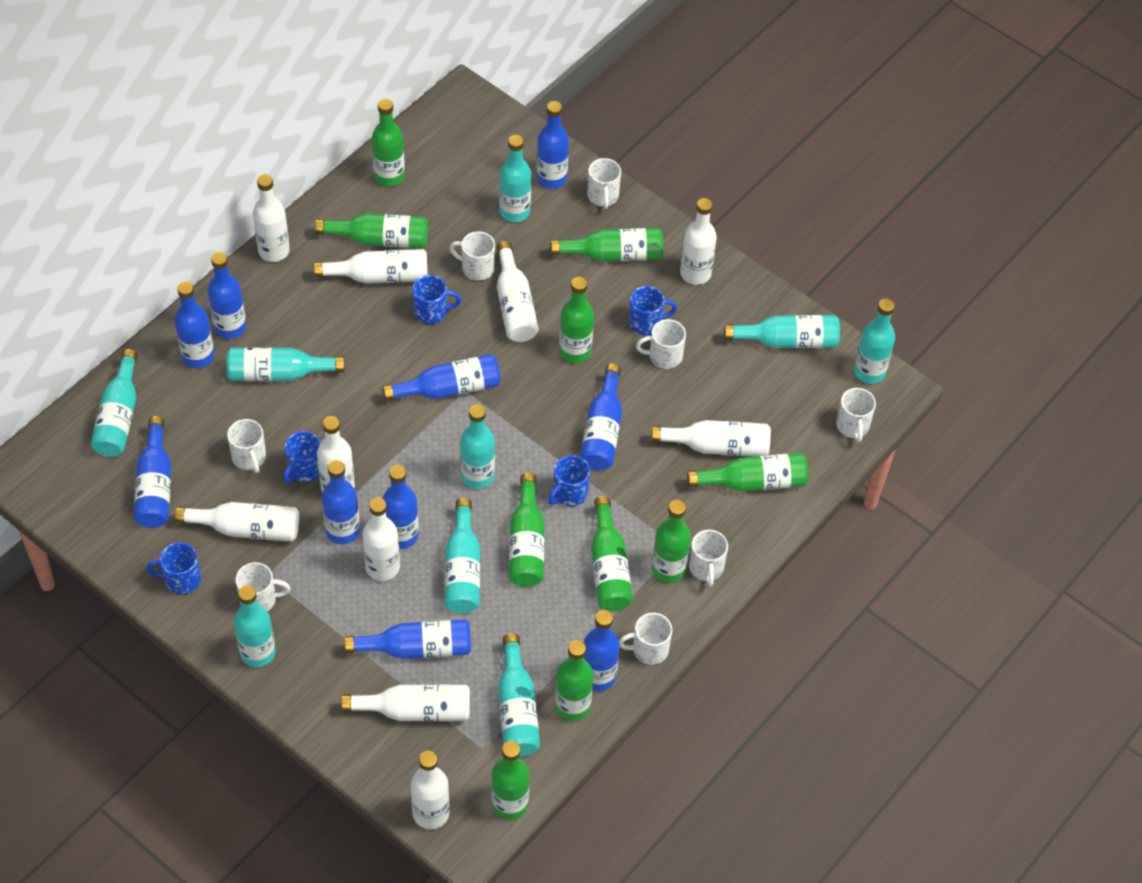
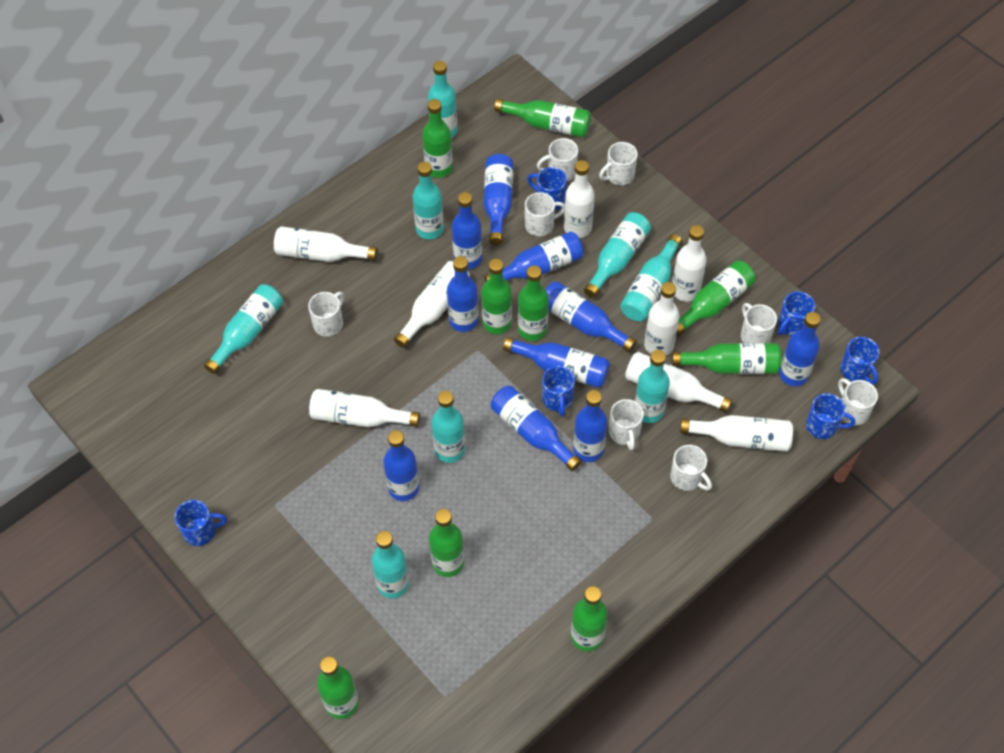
blue mug: 5 -> 6
green bottle: 10 -> 9
turquoise bottle: 9 -> 8
white bottle: 10 -> 8

